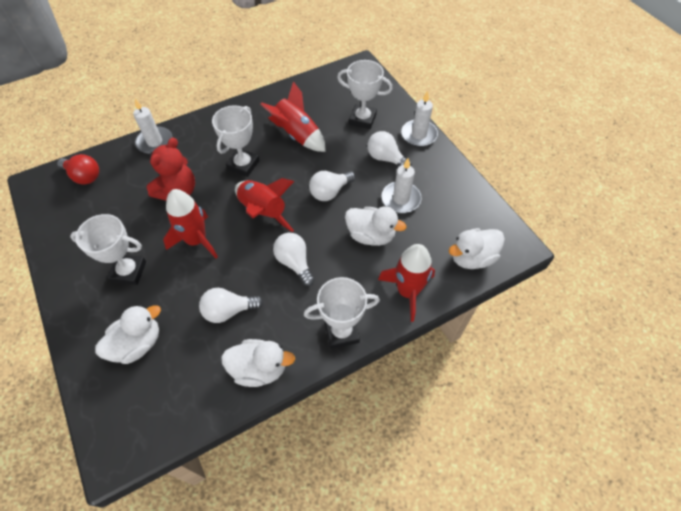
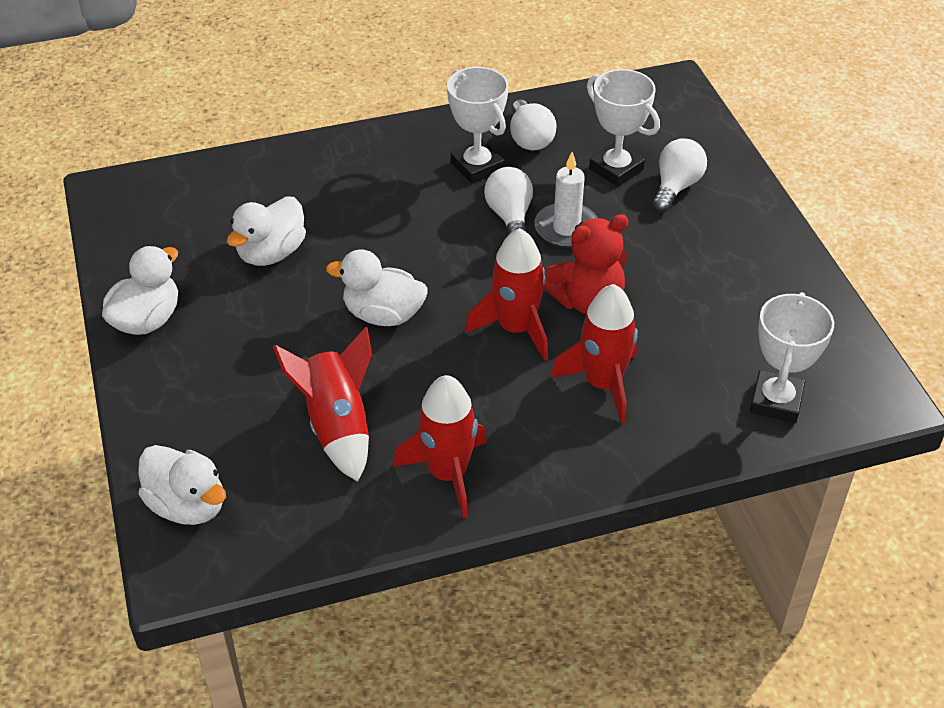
red light bulb: 1 -> 0
white candle: 3 -> 1
white light bulb: 4 -> 3
white trophy: 4 -> 3

